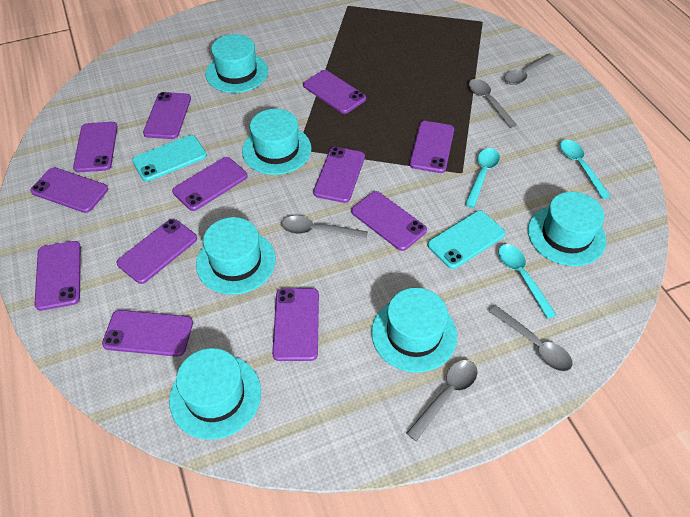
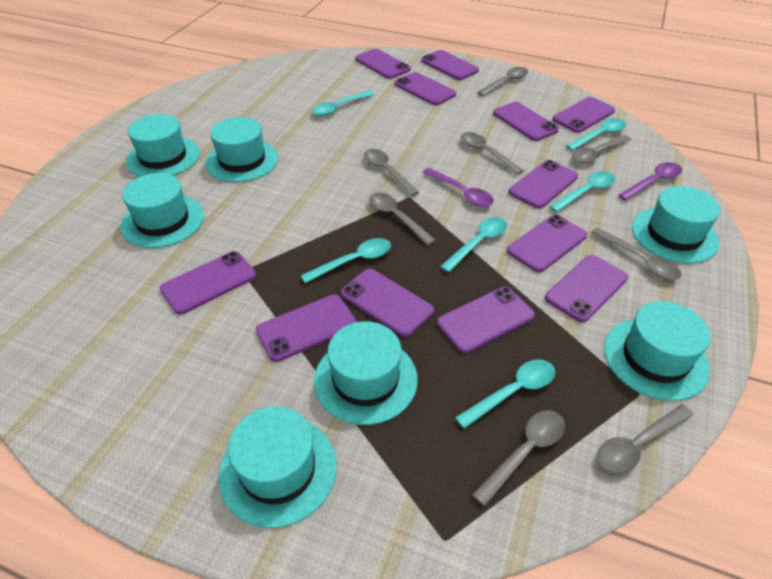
grey spoon: 5 -> 8
purple spoon: 0 -> 2
turquoise hat: 6 -> 7
turquoise phone: 2 -> 0
turquoise spoon: 3 -> 6

